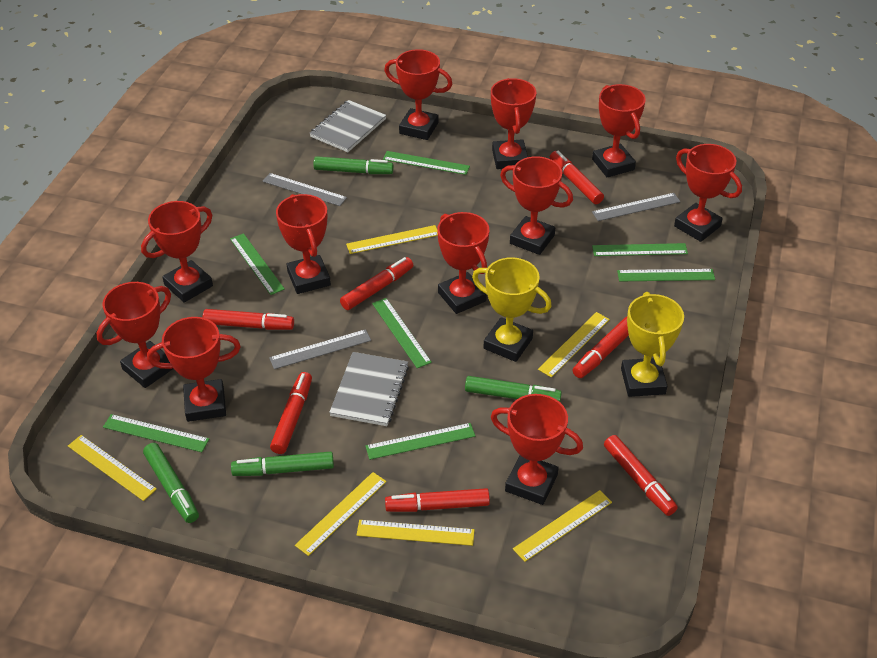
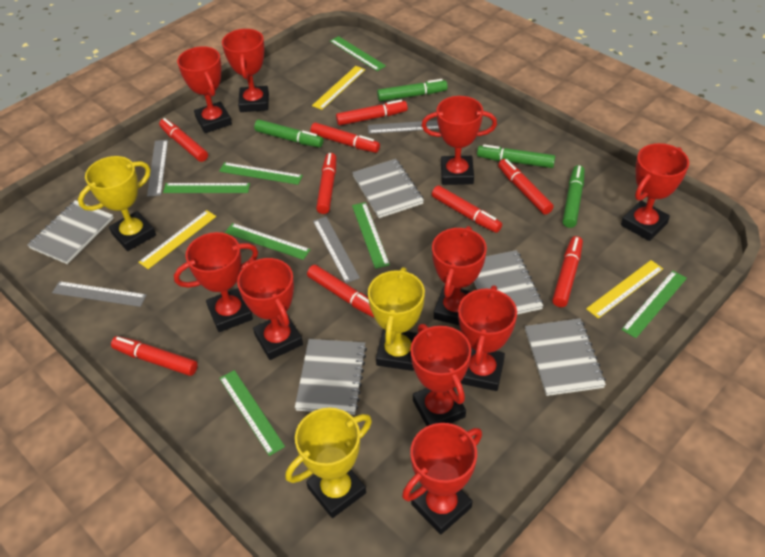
grey notebook: 2 -> 5
grey ruler: 3 -> 4
red marker: 7 -> 9
red trophy: 11 -> 10
yellow ruler: 6 -> 3
yellow trophy: 2 -> 3

